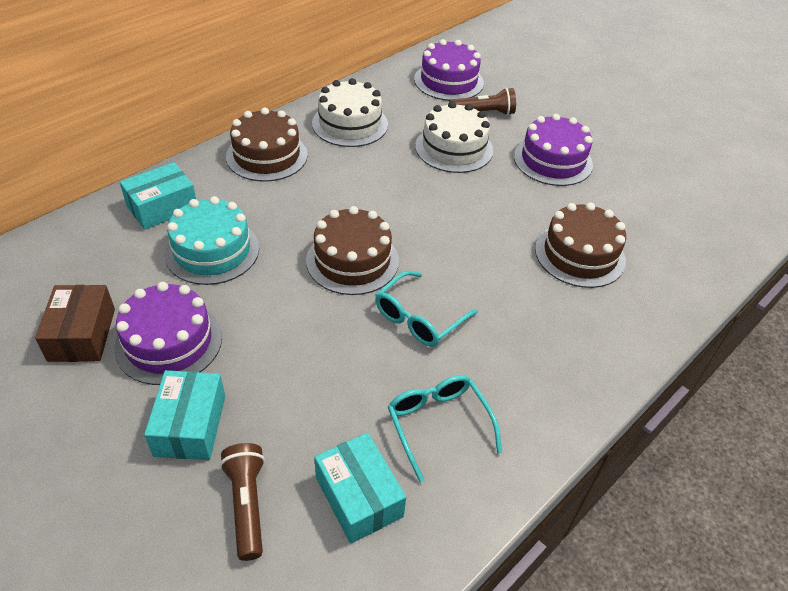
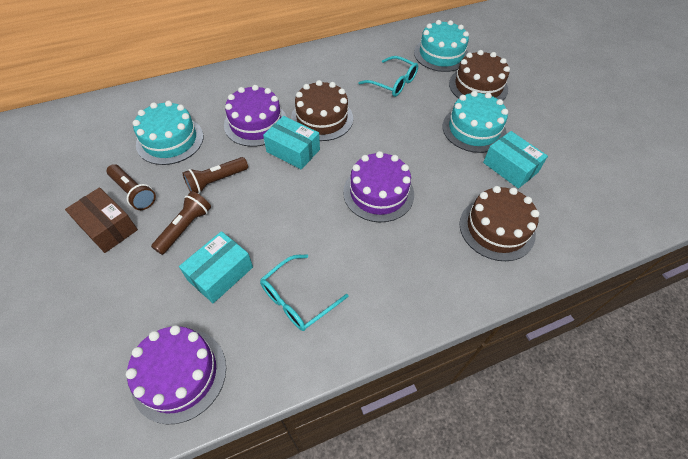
brown flashlight: 2 -> 3
turquoise cake: 1 -> 3
white cake: 2 -> 0

